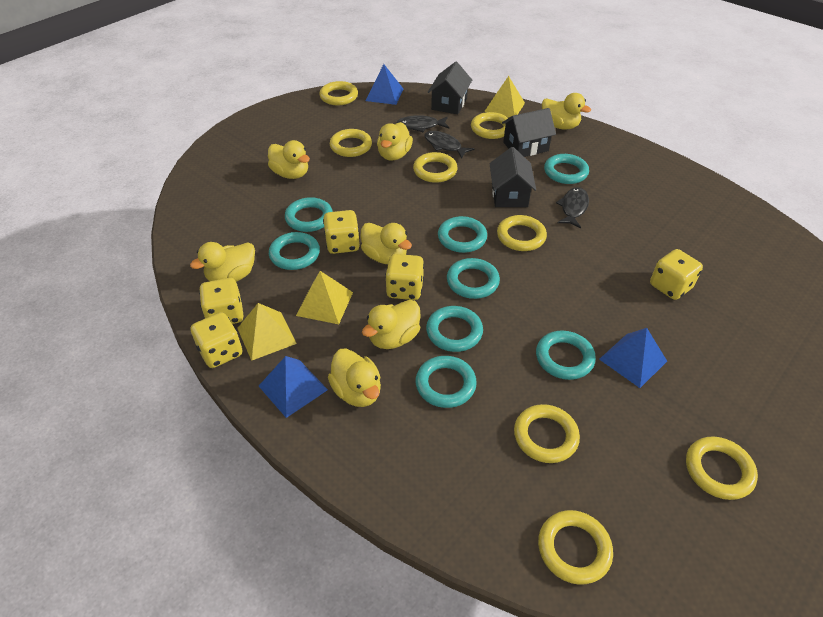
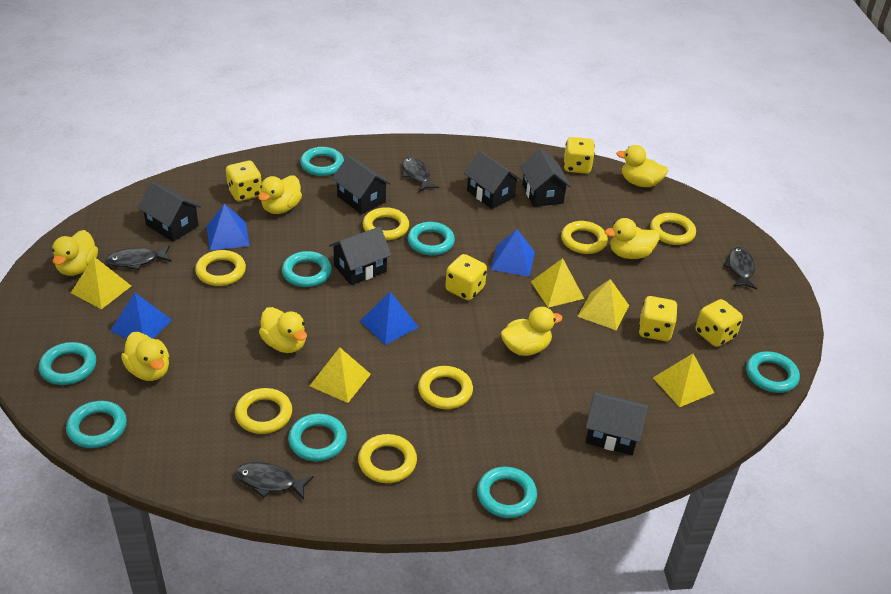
black fish: 3 -> 4
black house: 3 -> 6
blue pyramid: 3 -> 4
yellow pyramid: 3 -> 5
yellow ring: 8 -> 7

